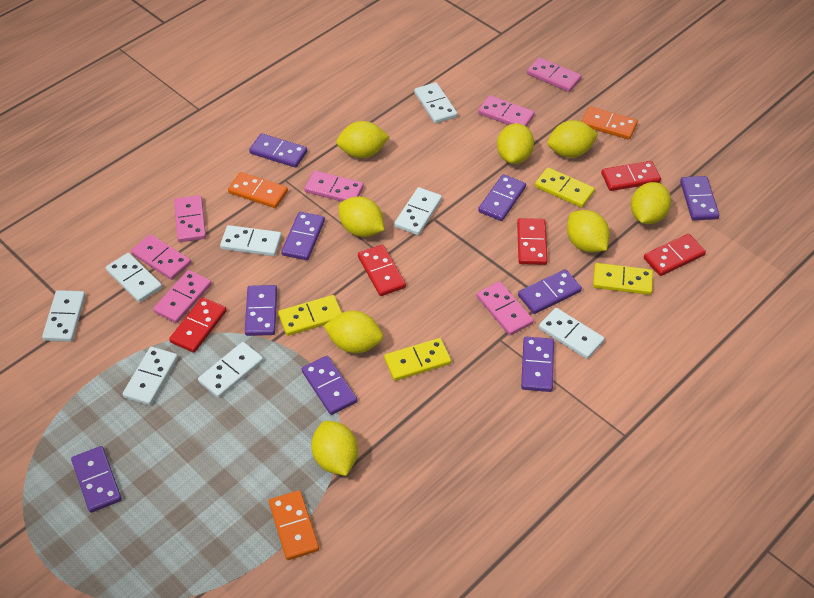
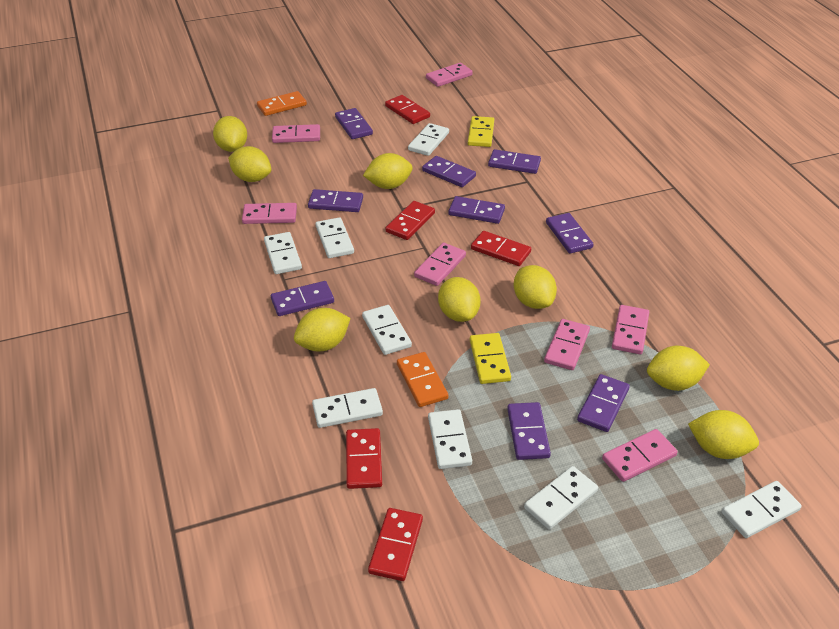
orange domino: 3 -> 2
yellow domino: 4 -> 2

